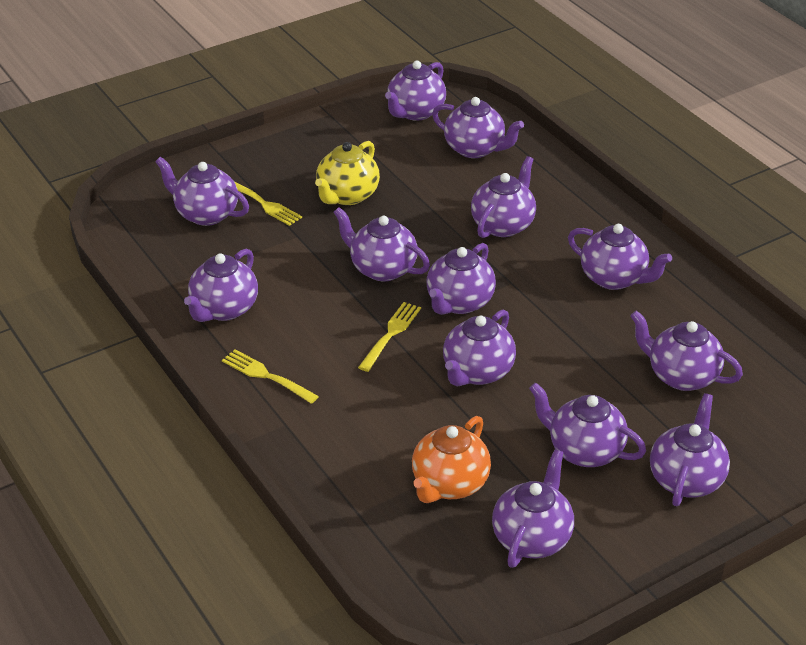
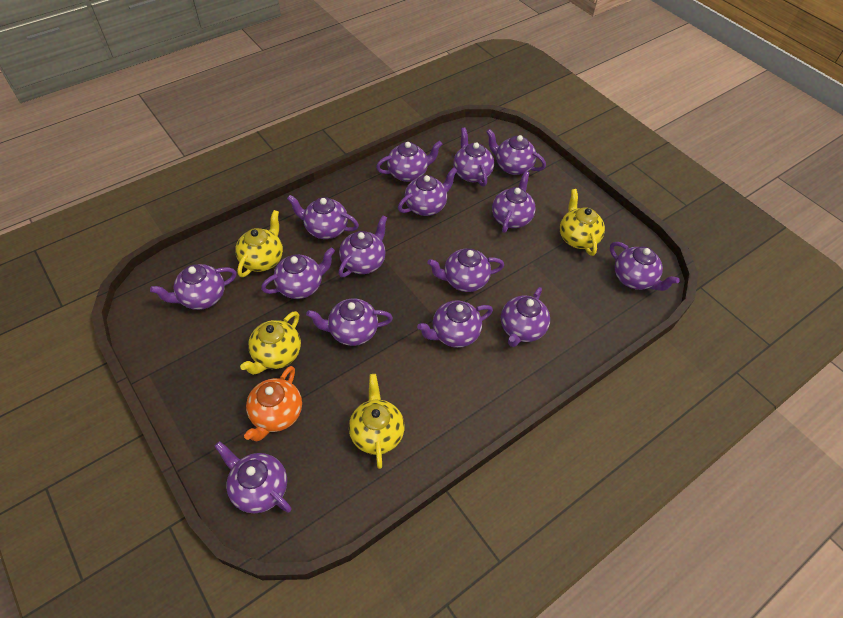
purple teapot: 13 -> 15
yellow fork: 3 -> 0
yellow teapot: 1 -> 4

